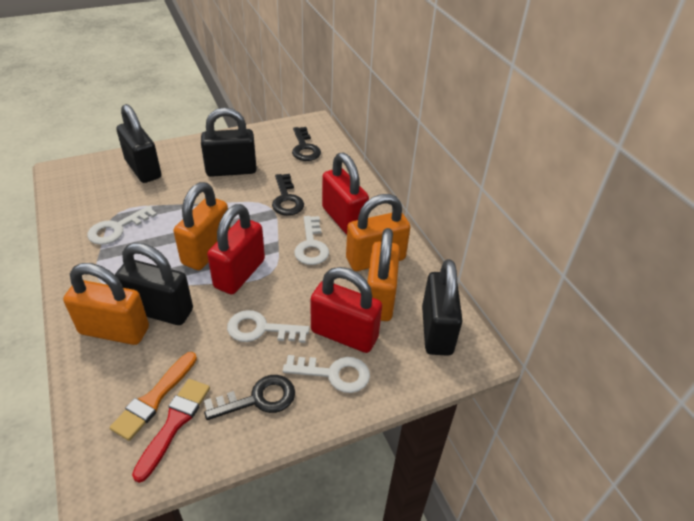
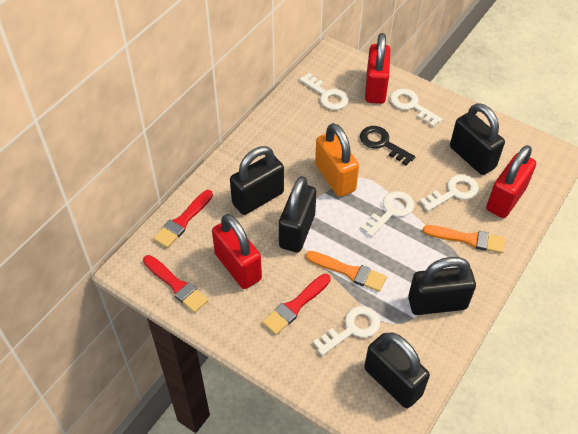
black key: 3 -> 1
black padlock: 4 -> 5
orange brush: 1 -> 2
orange padlock: 4 -> 1
red brush: 1 -> 3
white key: 4 -> 5

